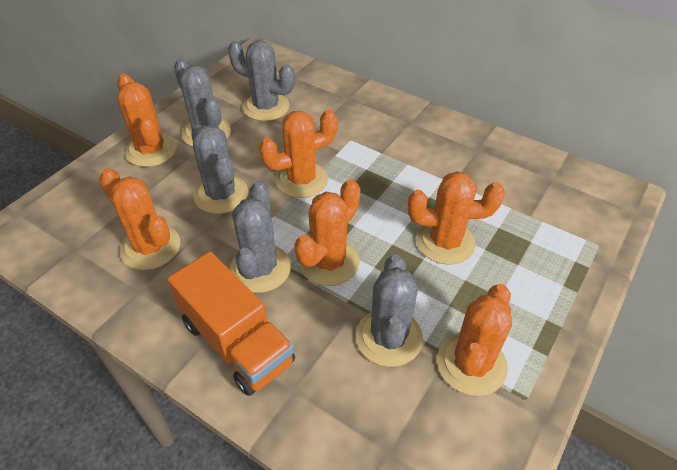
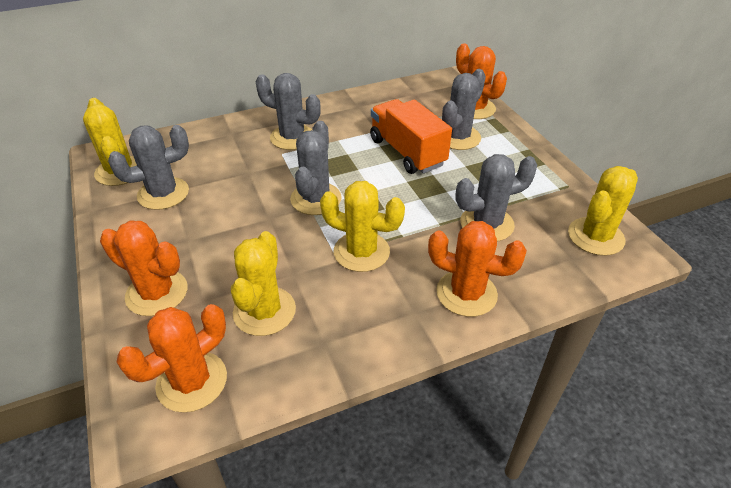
orange cactus: 6 -> 4
yellow cactus: 0 -> 4

